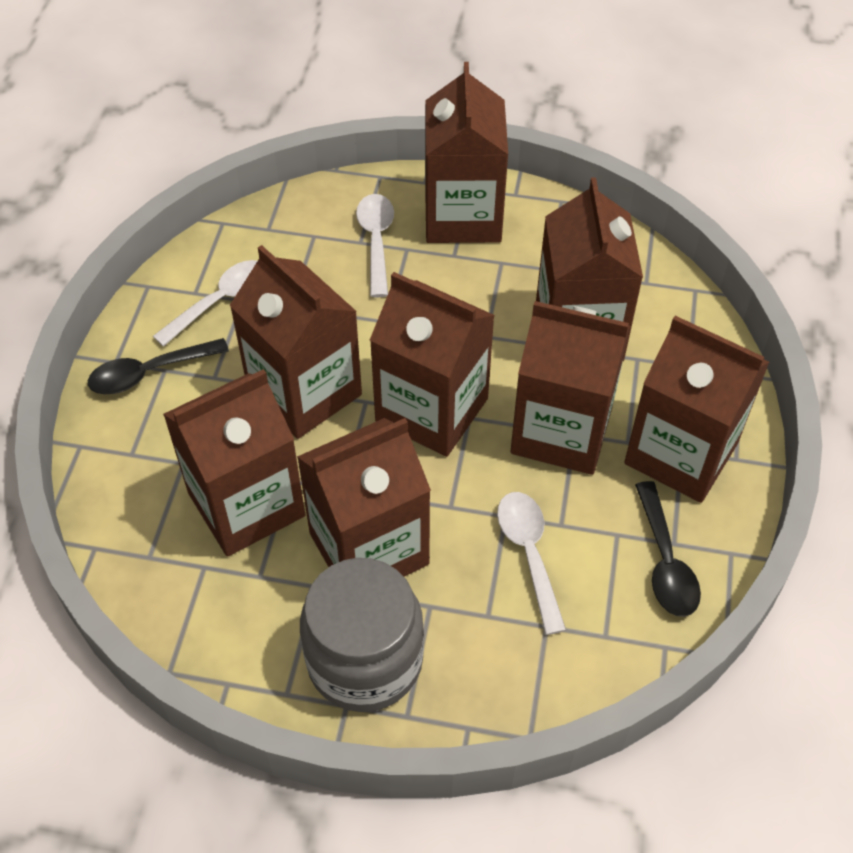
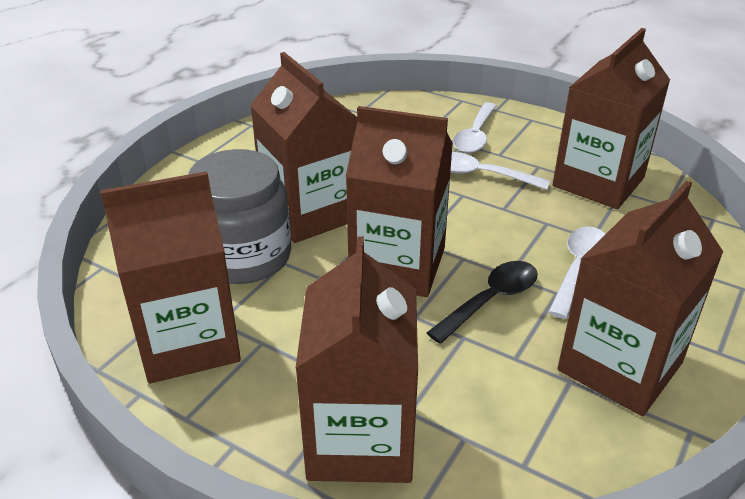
black spoon: 2 -> 1
brown carton: 8 -> 6

